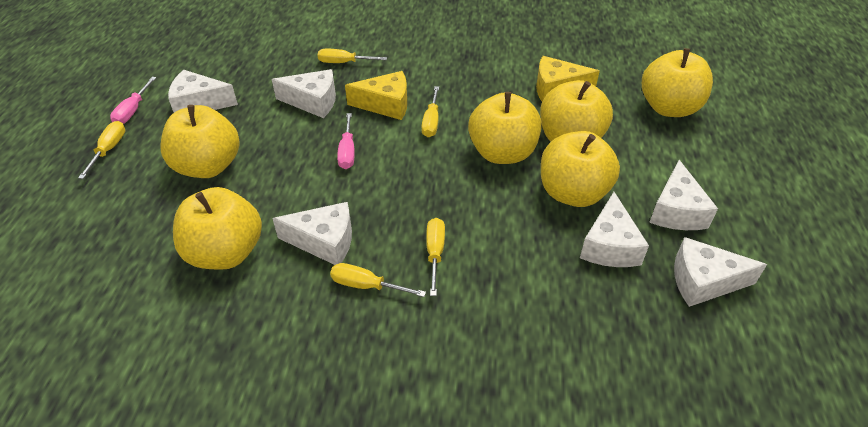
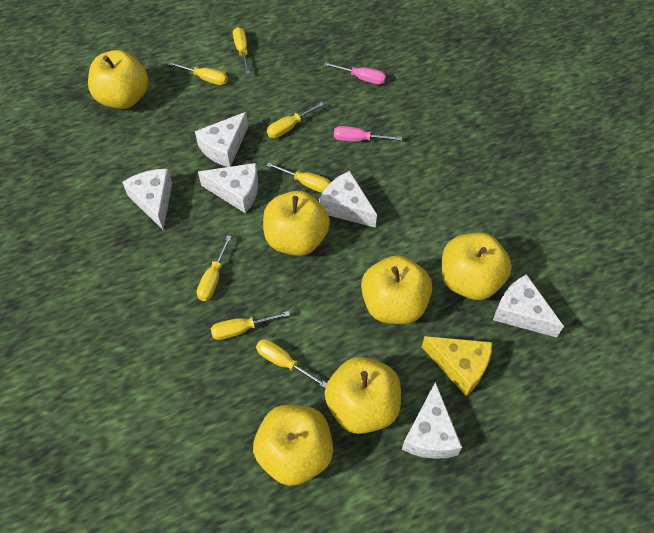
yellow cheese: 2 -> 1
yellow screwdriver: 5 -> 7

